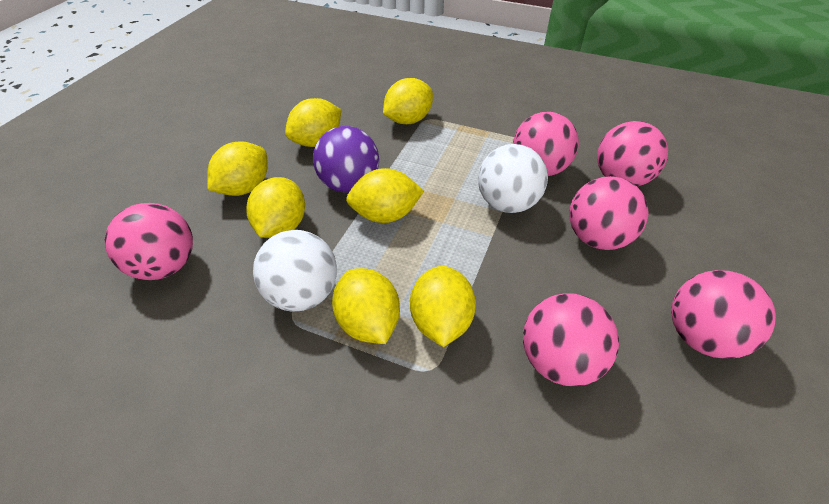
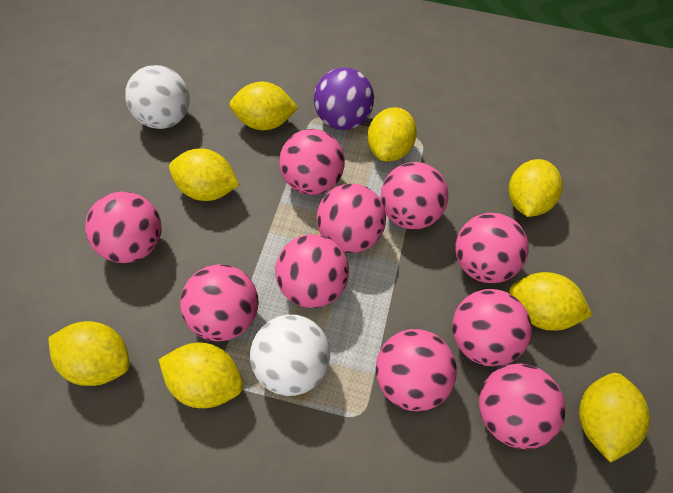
pink ball: 6 -> 10
yellow lemon: 7 -> 8

